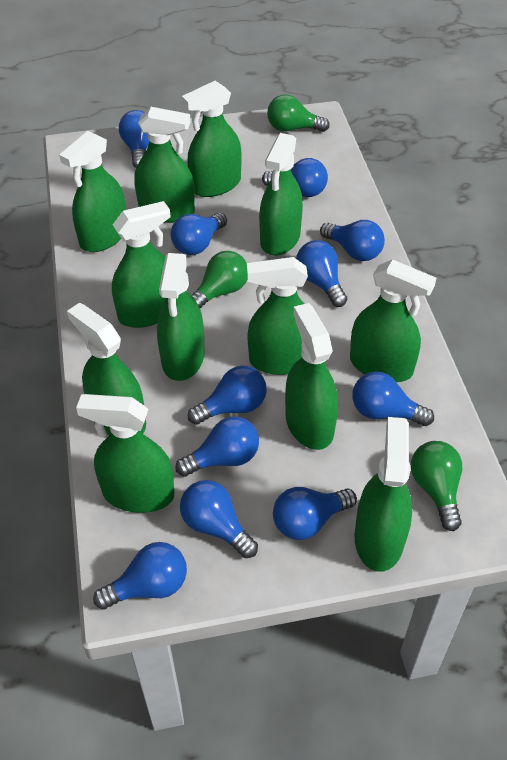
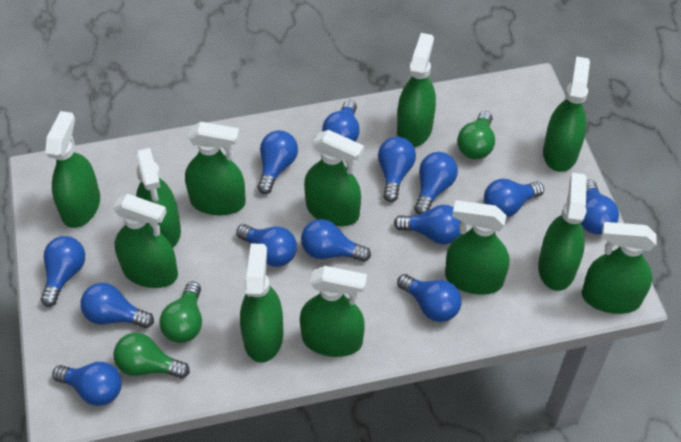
blue light bulb: 11 -> 13

